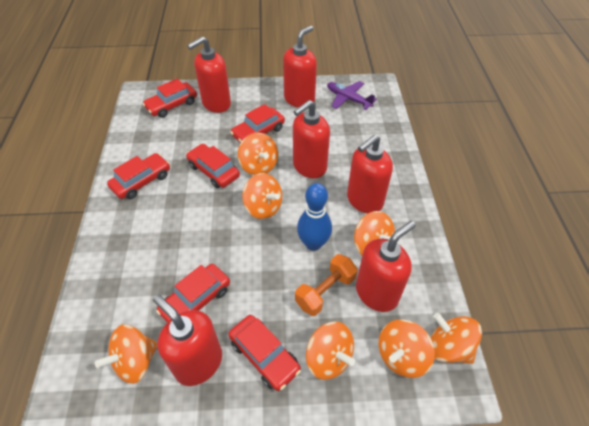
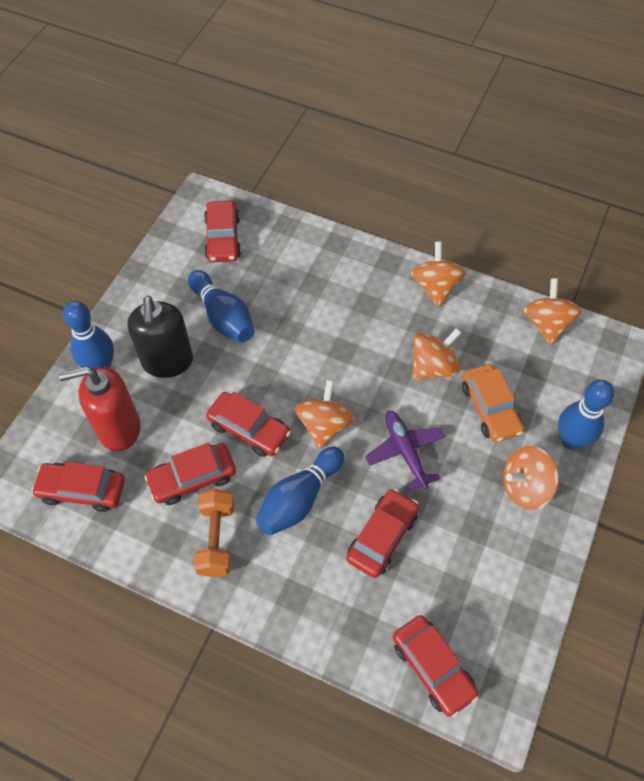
black soap dispenser: 0 -> 1
blue bowling pin: 1 -> 4
orange car: 0 -> 1
orange spinning top: 7 -> 5
red soap dispenser: 6 -> 1

